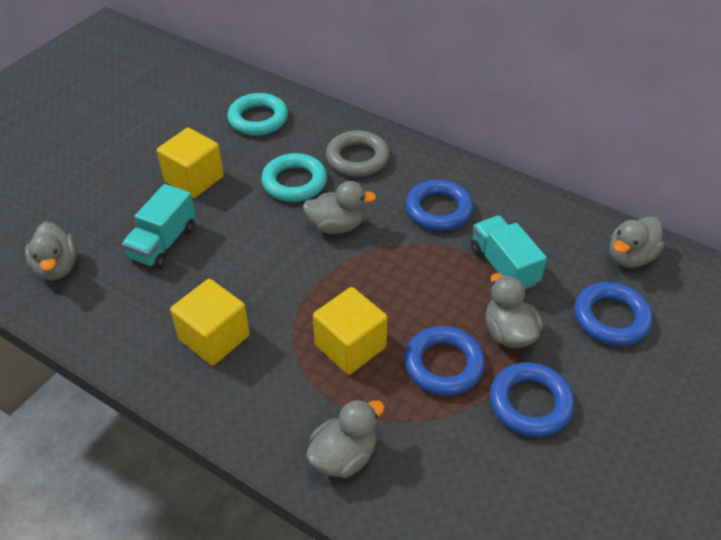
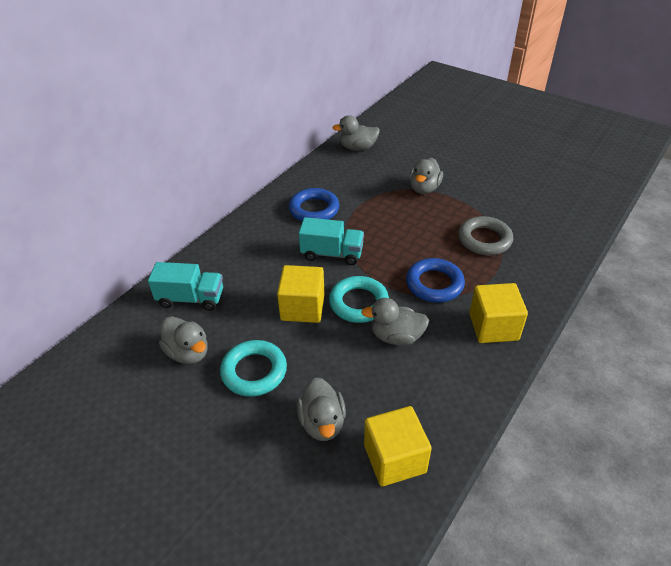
blue ring: 4 -> 2

